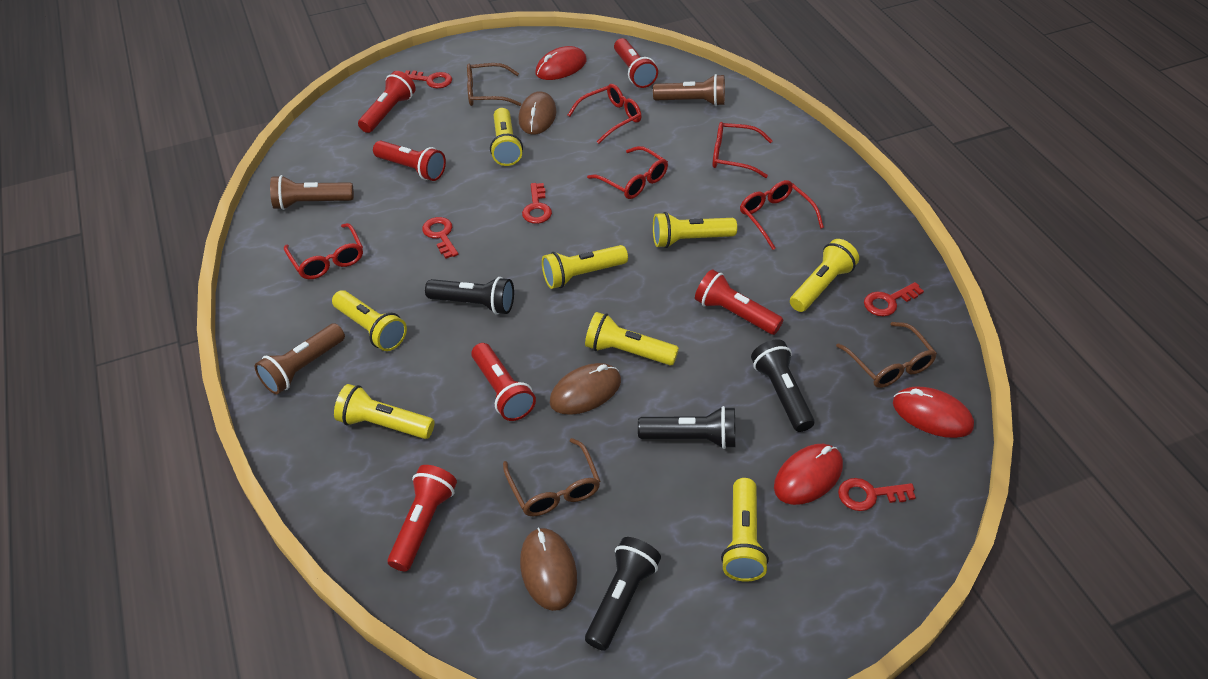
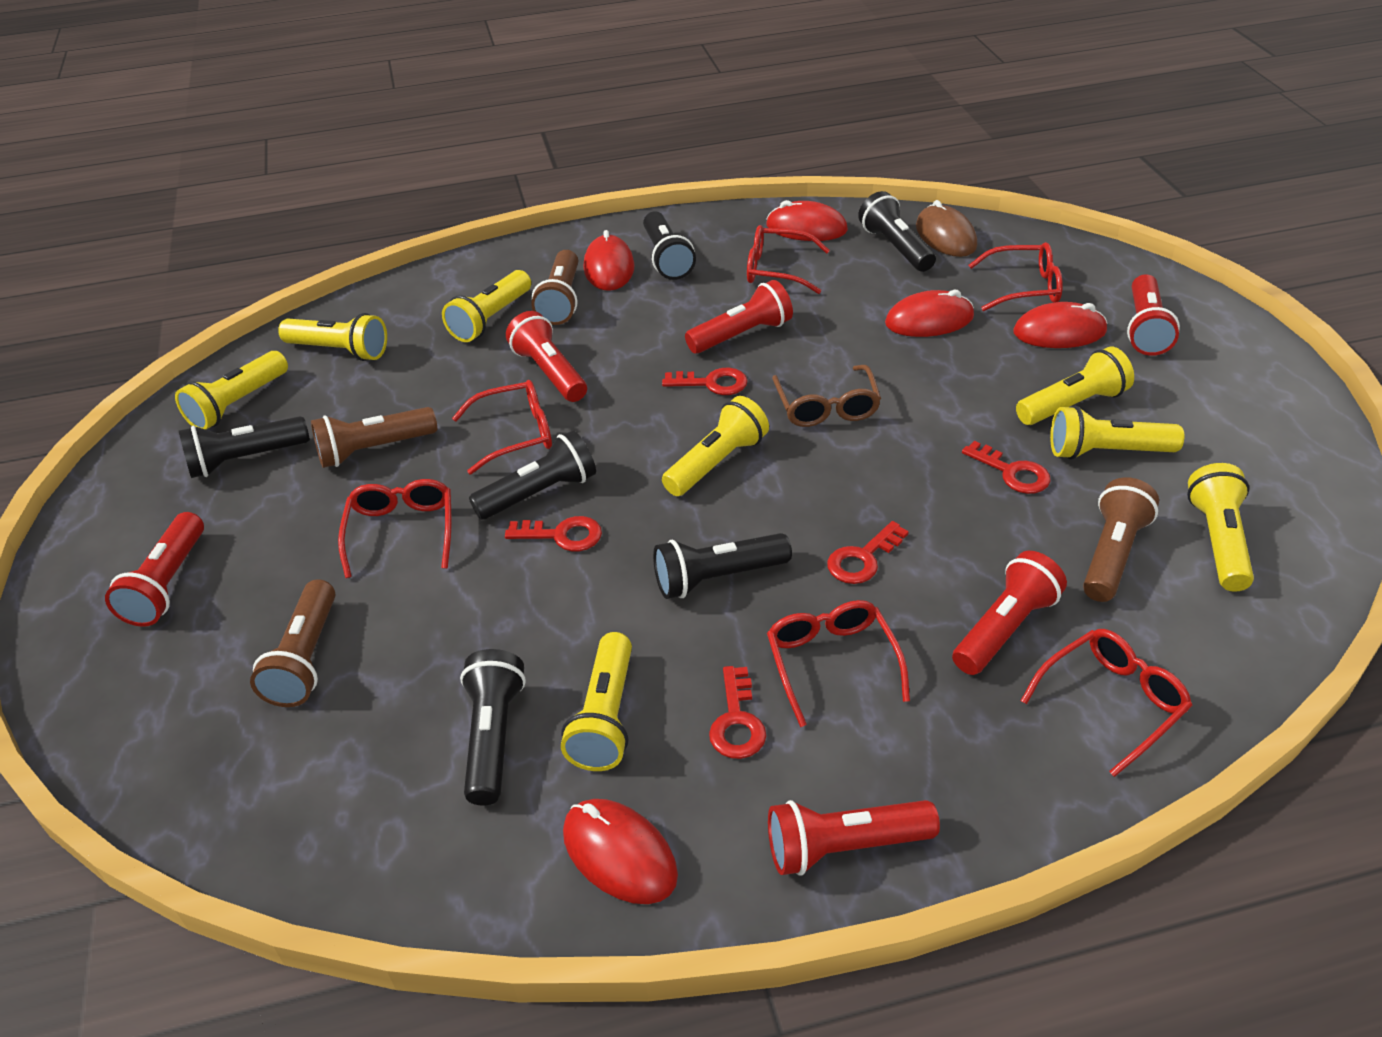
black flashlight: 4 -> 6
brown flashlight: 3 -> 4
brown glasses: 3 -> 1
brown mouse: 3 -> 1
red glasses: 5 -> 6
red mouse: 3 -> 5

